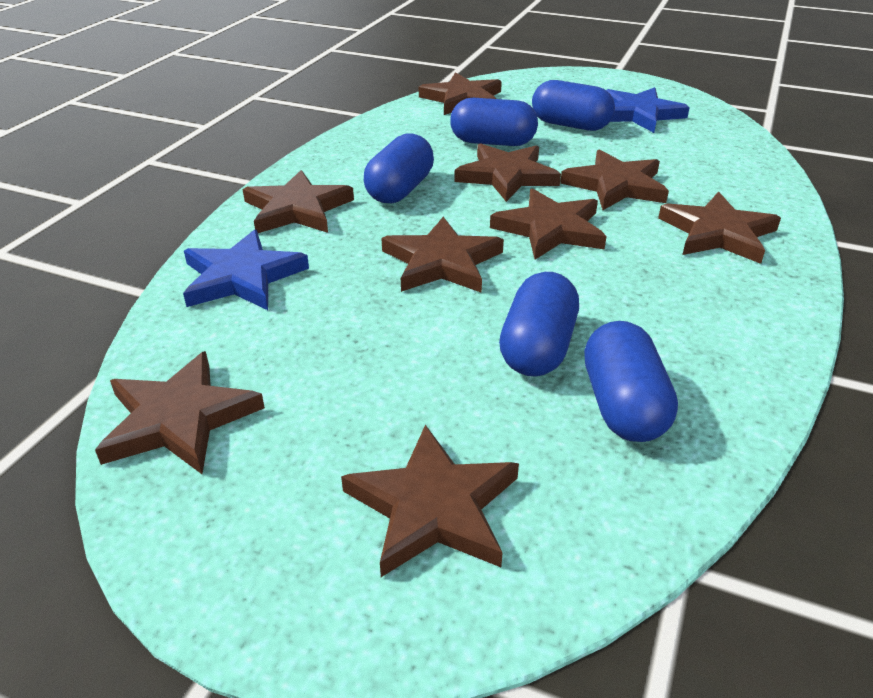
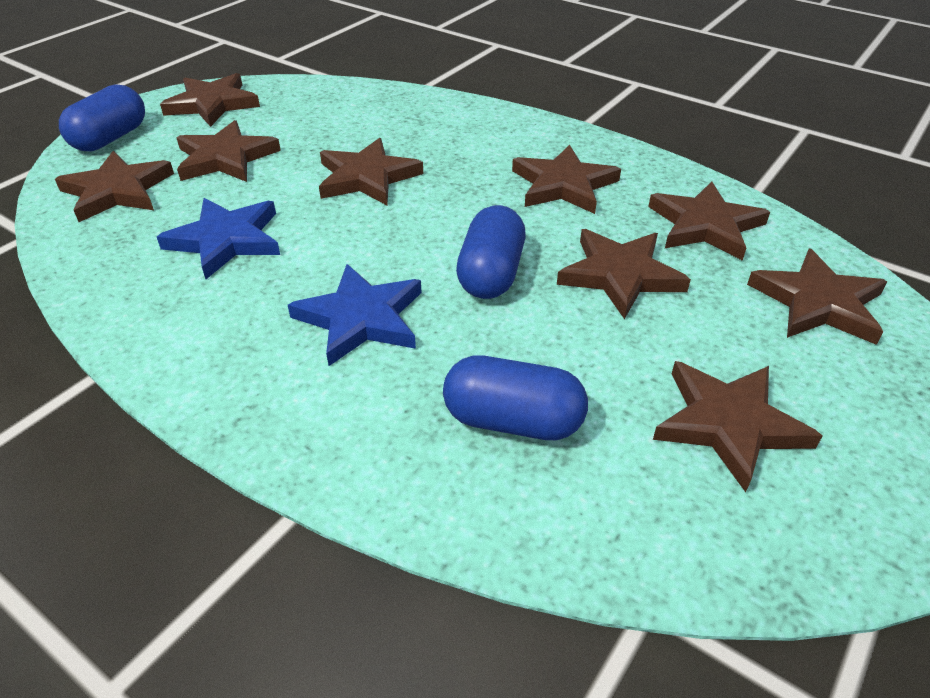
blue capsule: 5 -> 3

